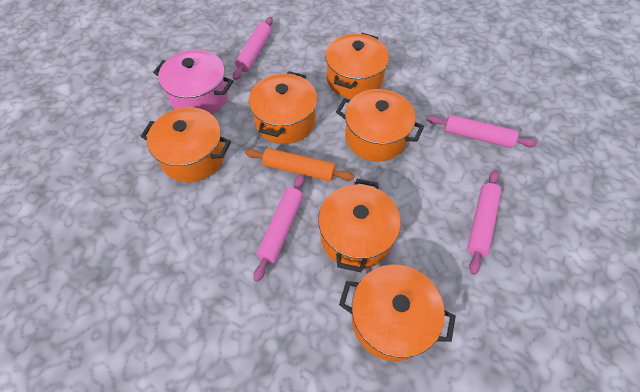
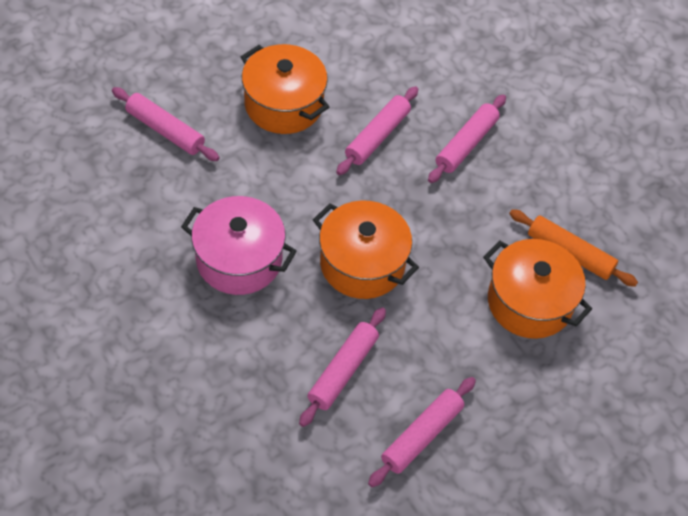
orange pot: 6 -> 3
pink rolling pin: 4 -> 5

